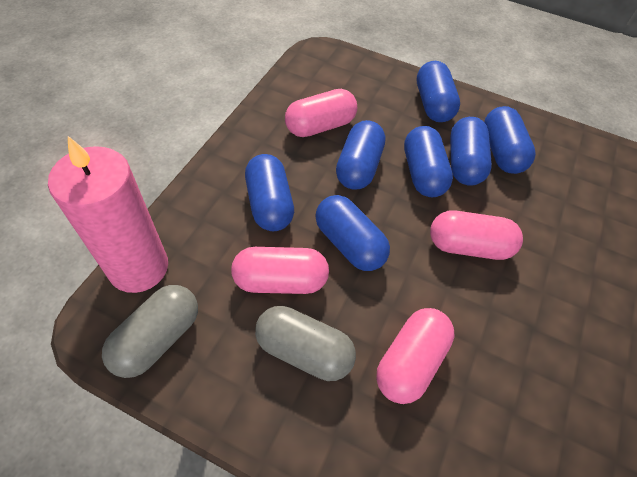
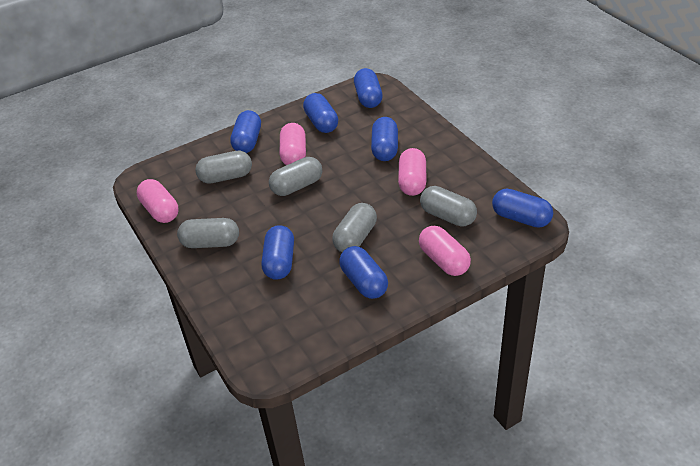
grey capsule: 2 -> 5
pink candle: 1 -> 0

